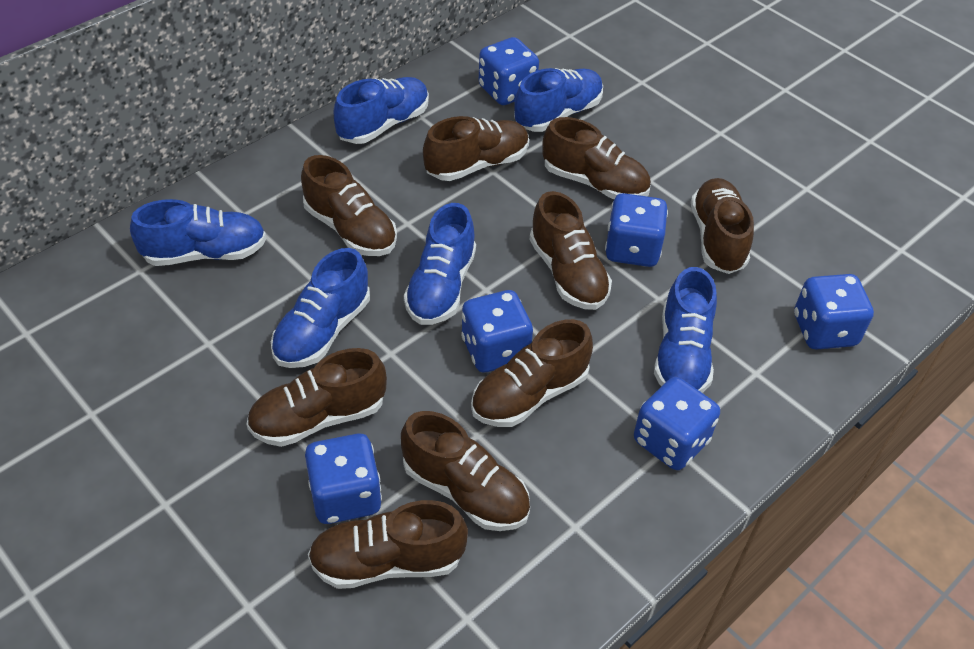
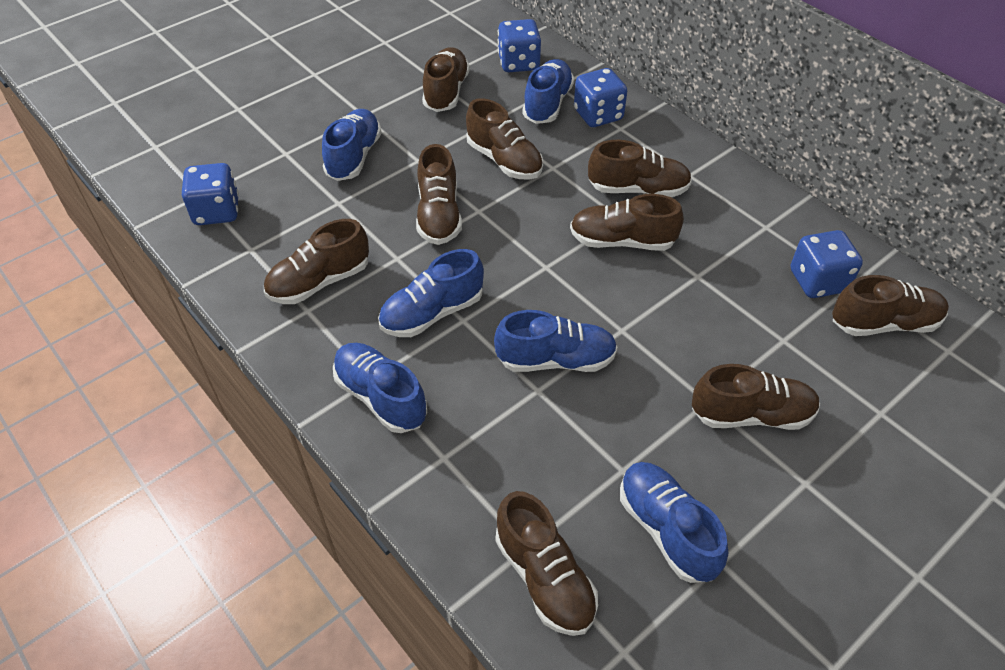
blue dice: 6 -> 4

